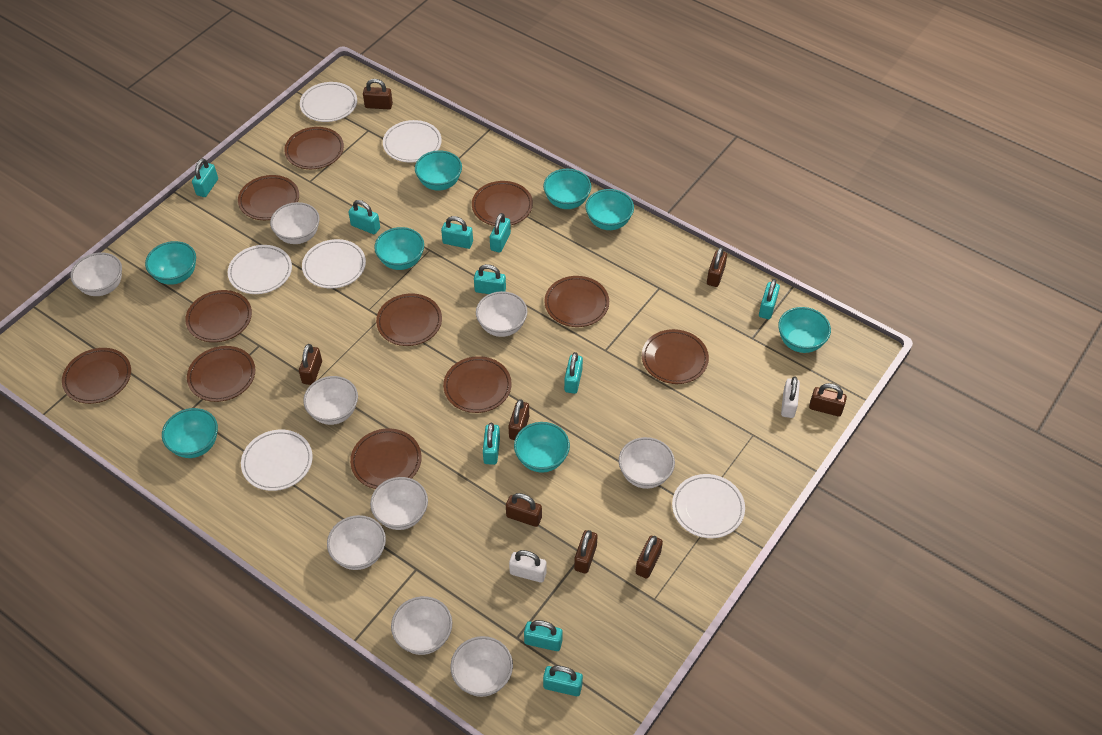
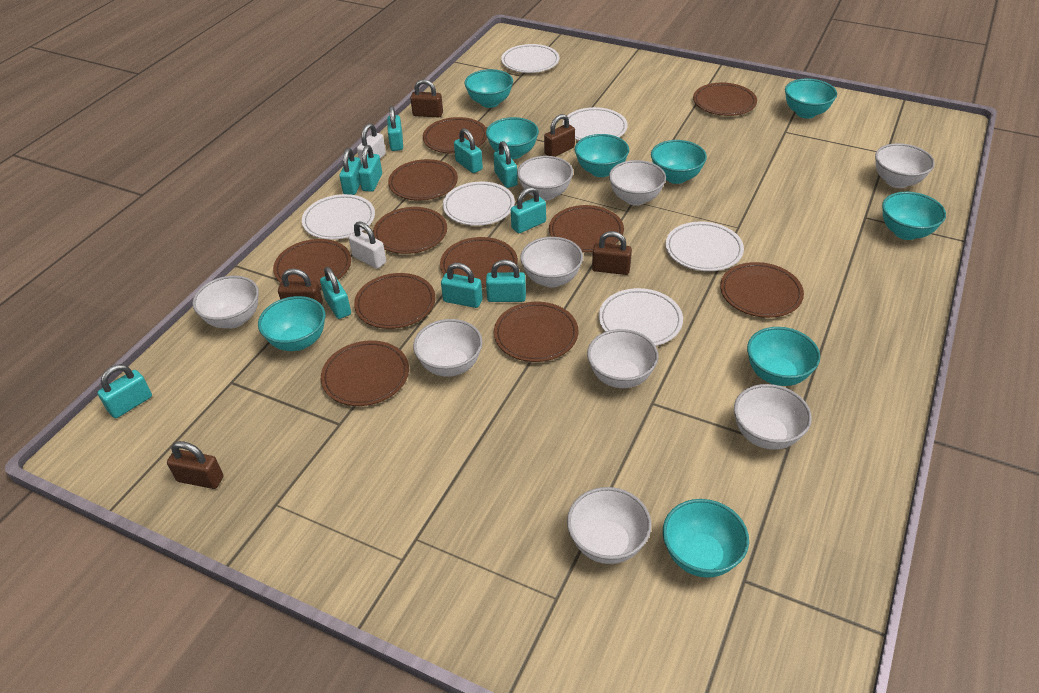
brown padlock: 8 -> 5
turquoise bowl: 8 -> 9

